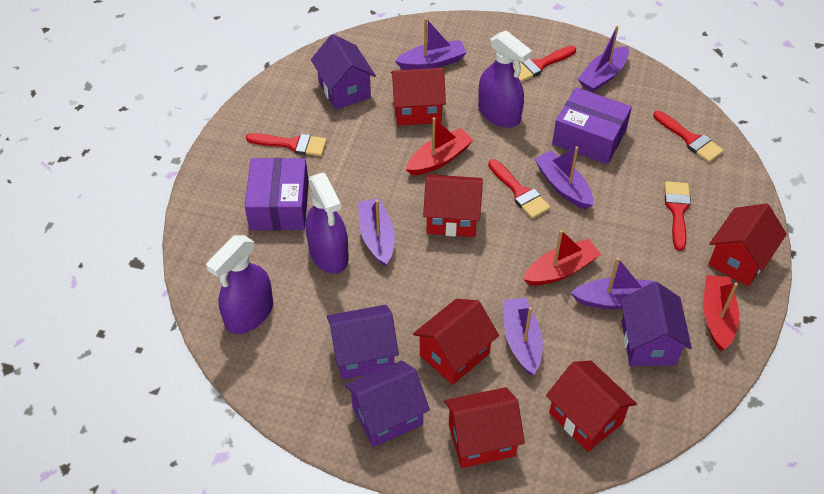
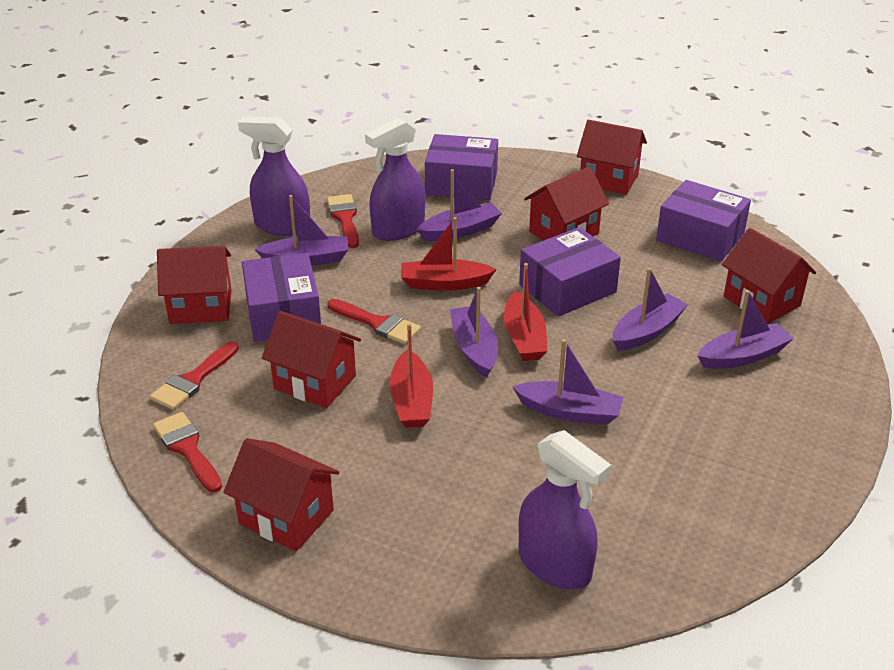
purple box: 2 -> 4
purple house: 4 -> 0
red brush: 5 -> 4

